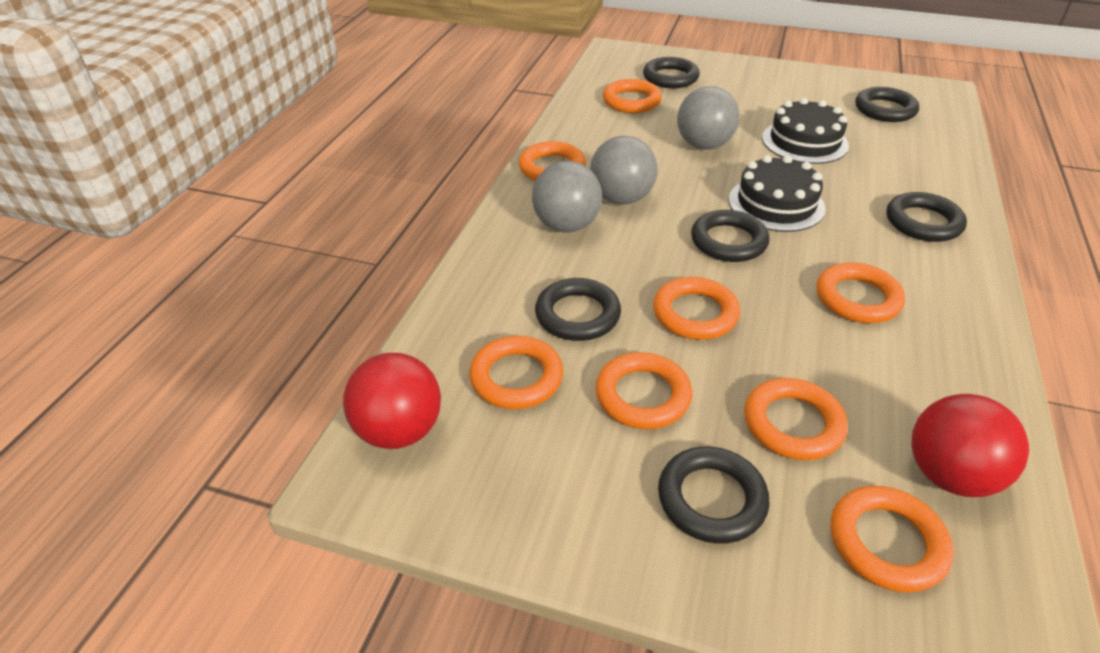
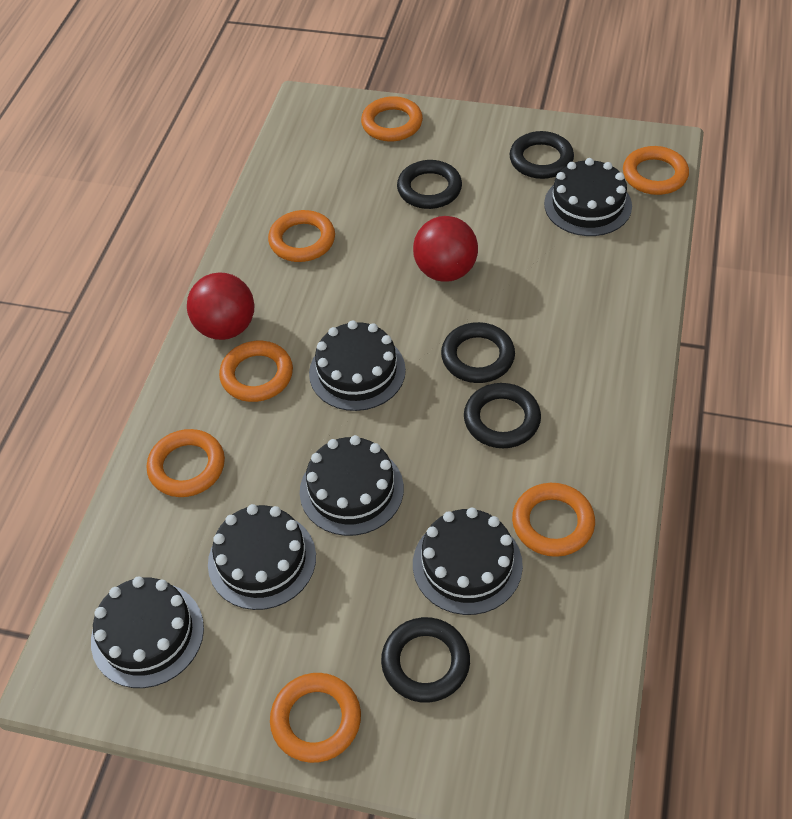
black cake: 2 -> 6
black ring: 6 -> 5
grey ball: 3 -> 0
orange ring: 8 -> 7

